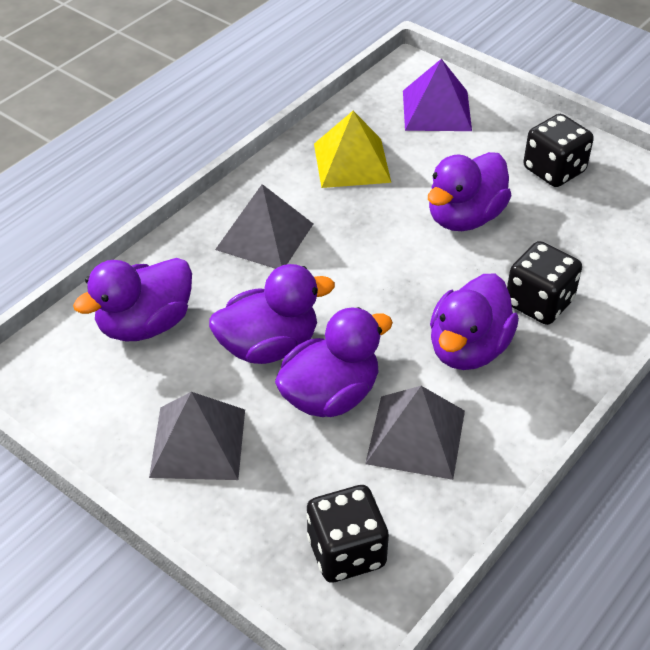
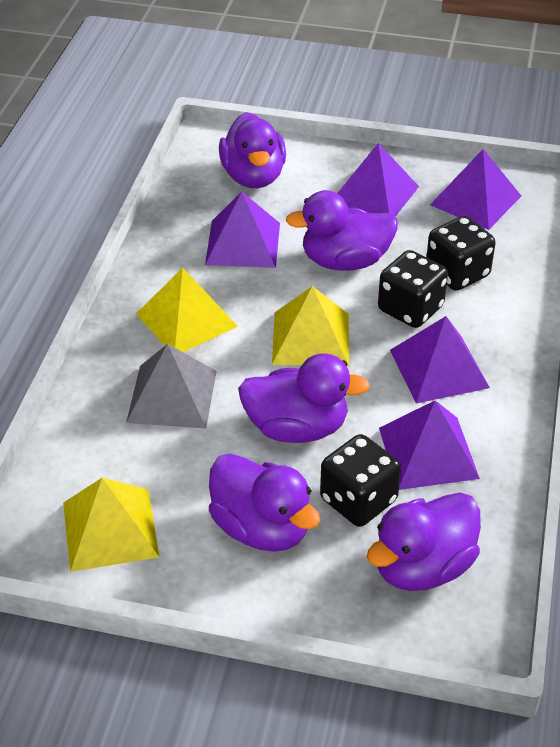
grey pyramid: 3 -> 1
purple pyramid: 1 -> 5
yellow pyramid: 1 -> 3

